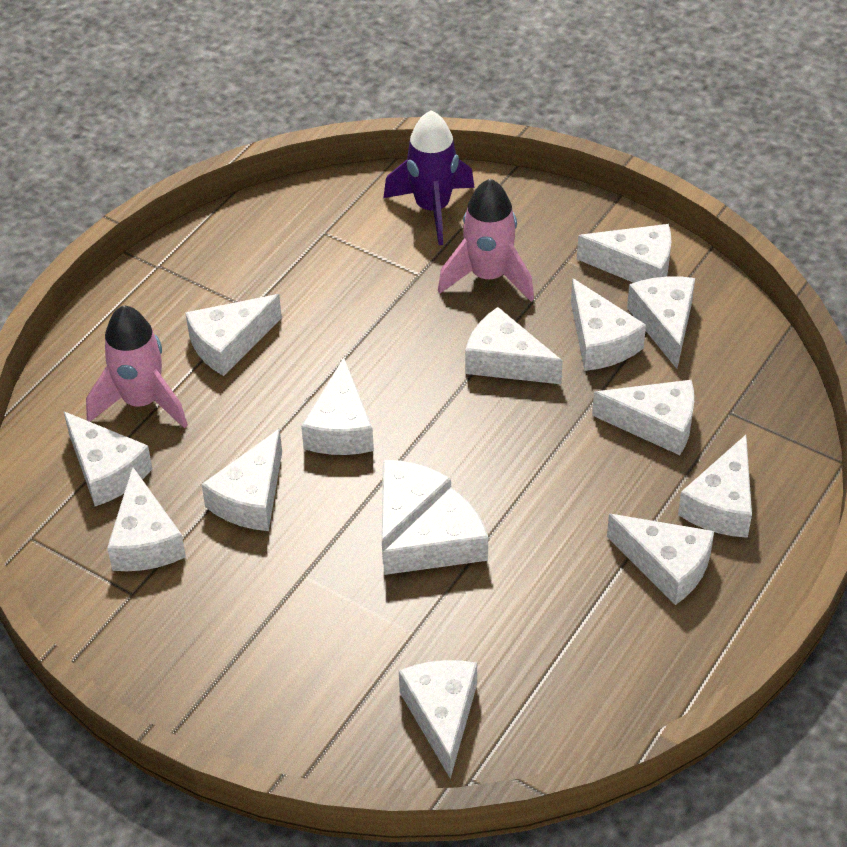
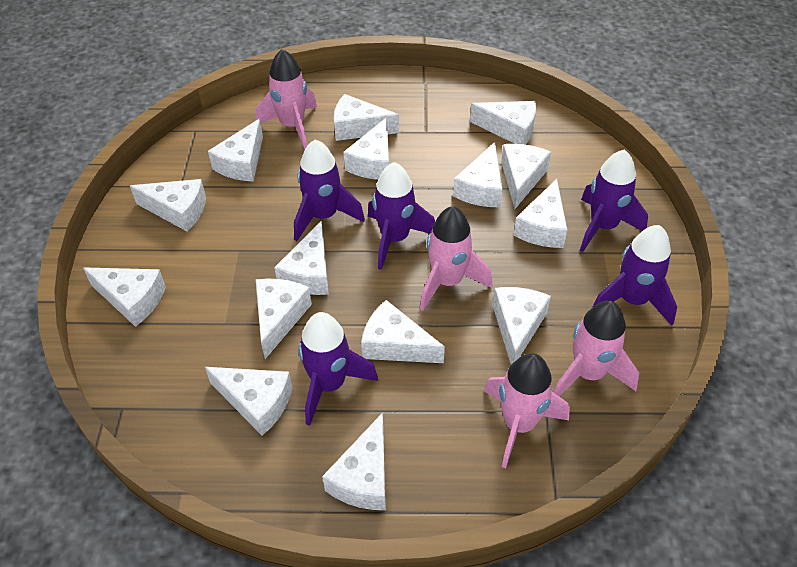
pink rocket: 2 -> 4
purple rocket: 1 -> 5

